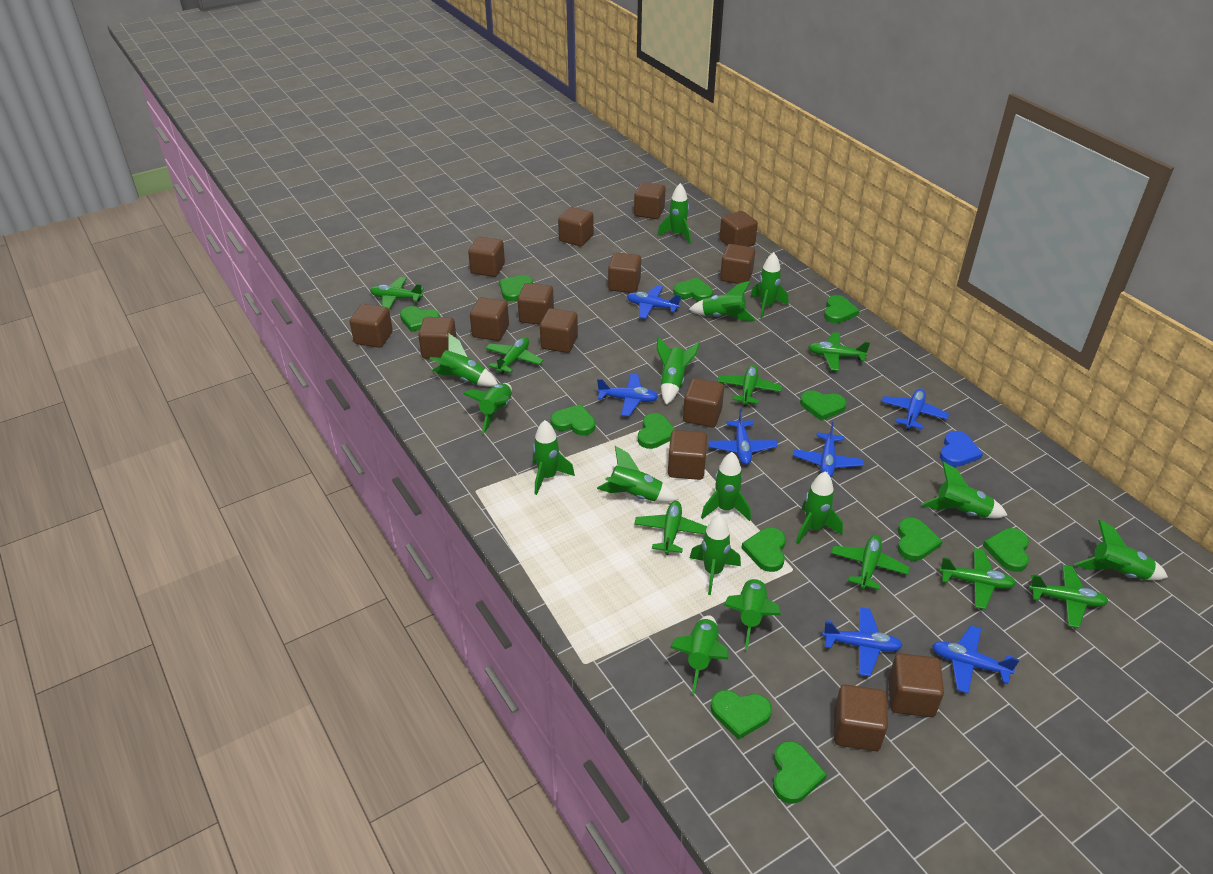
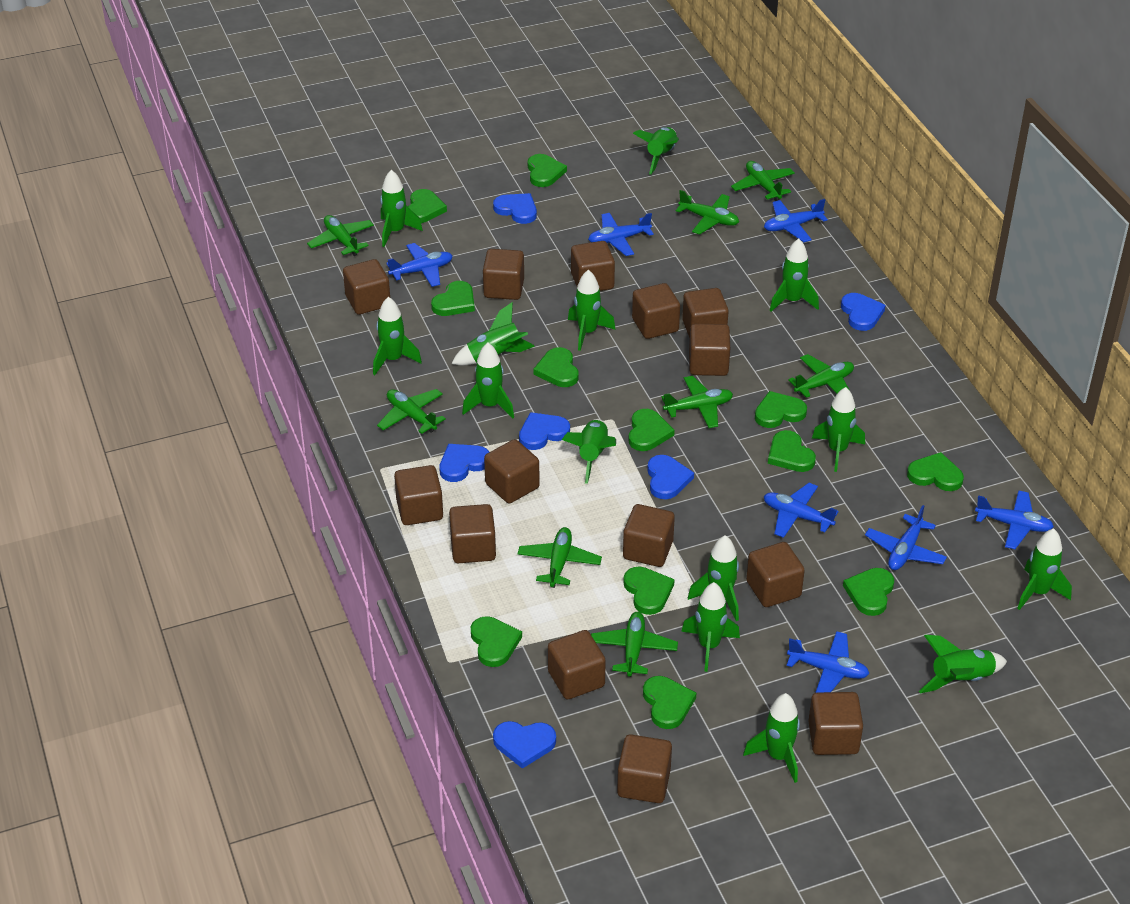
blue heart: 1 -> 6
brown cube: 15 -> 14
green rocket: 15 -> 14

